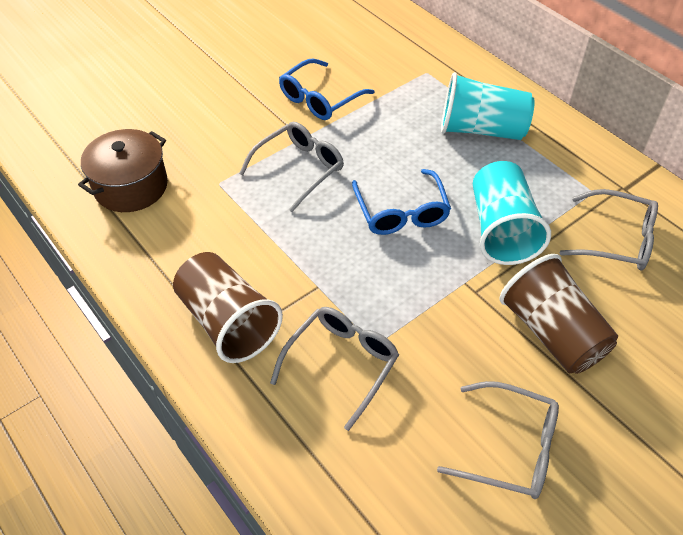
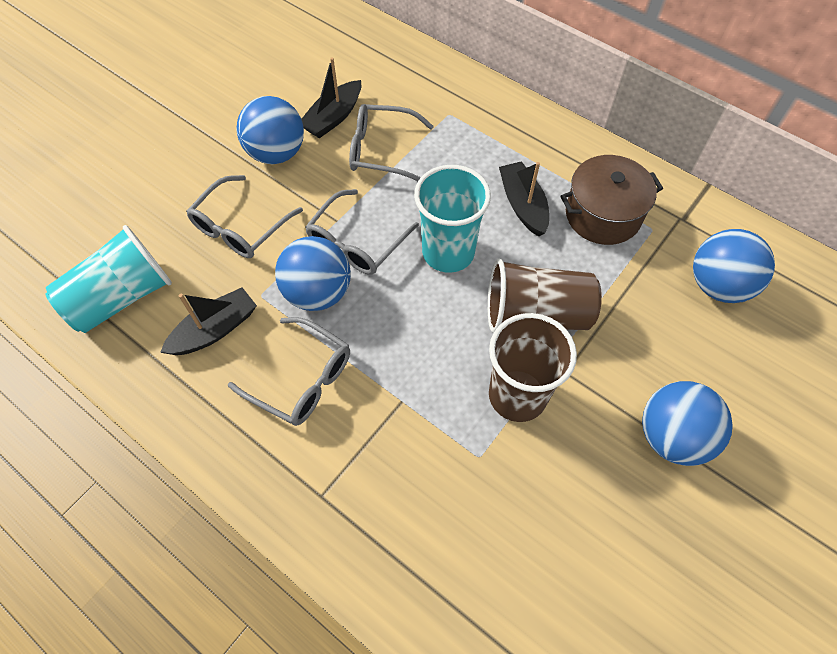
black boat: 0 -> 3
blue ball: 0 -> 4
blue glasses: 2 -> 0

